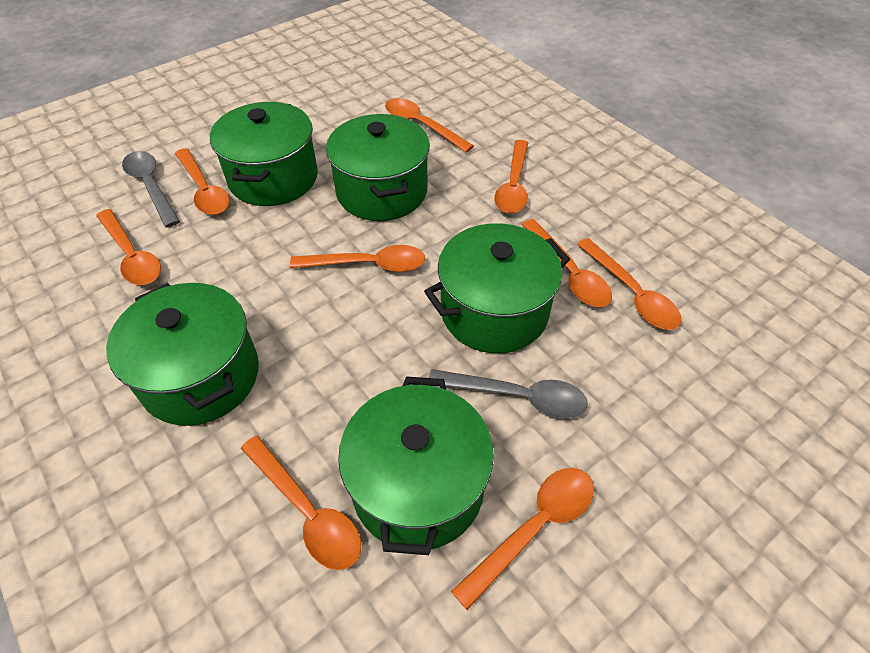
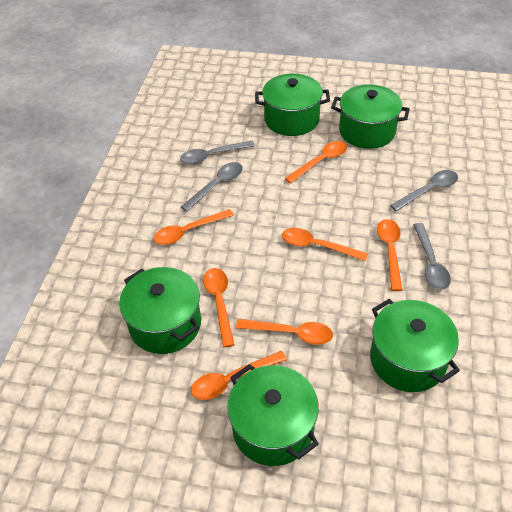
grey spoon: 2 -> 4
orange spoon: 9 -> 7

